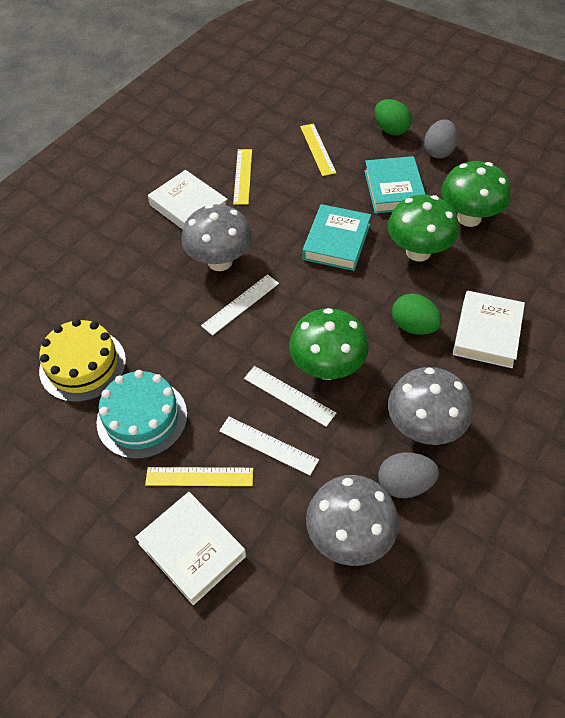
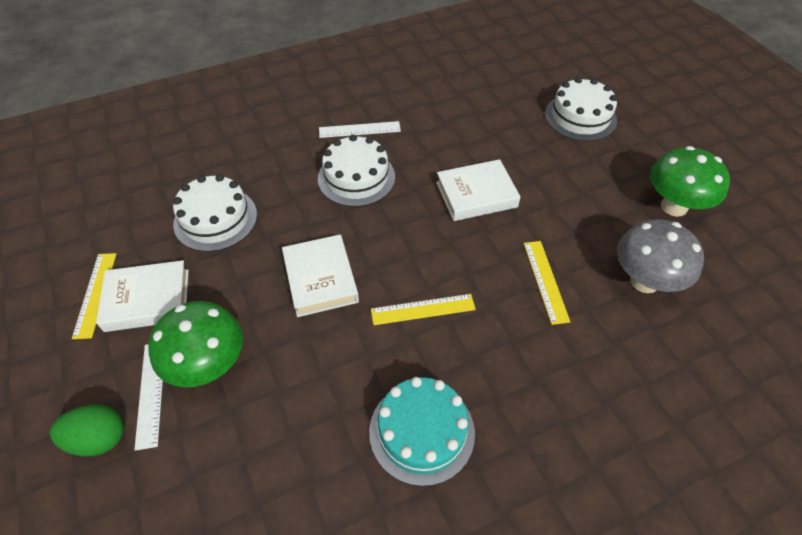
green egg: 2 -> 1
green mushroom: 3 -> 2
grey egg: 2 -> 0
grey mushroom: 3 -> 1
turquoise book: 2 -> 0
white cake: 0 -> 3
white ruler: 3 -> 2
yellow cake: 1 -> 0

